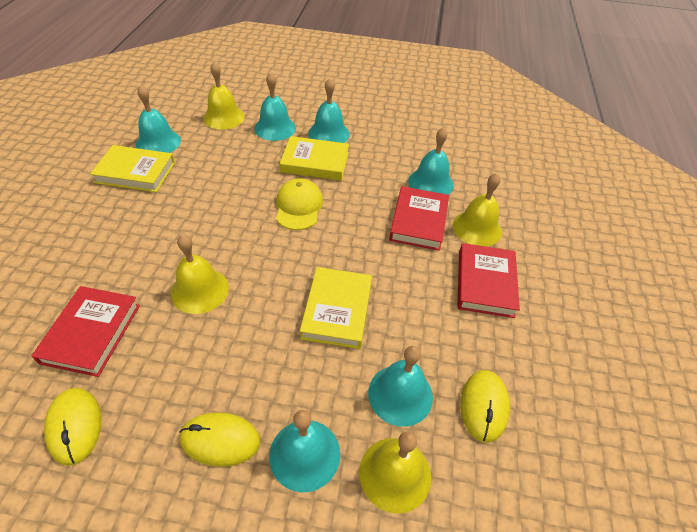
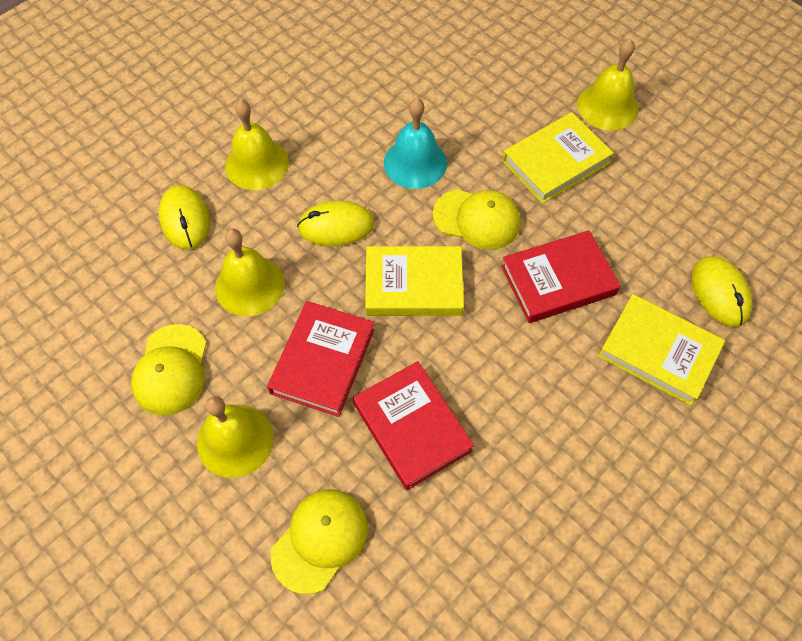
turquoise bell: 6 -> 1
yellow cap: 1 -> 3

